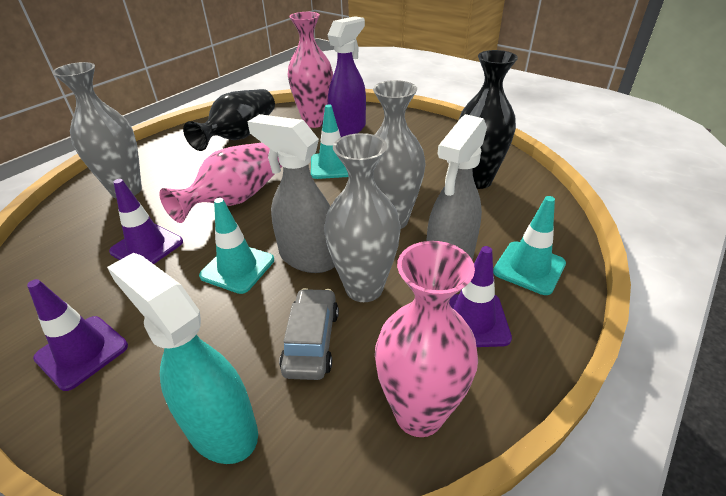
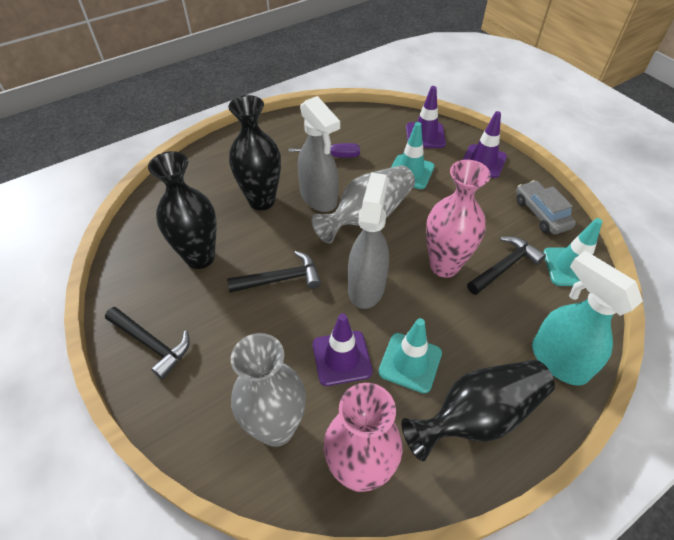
black hammer: 0 -> 3
black vase: 2 -> 3
grey vase: 3 -> 2
pink vase: 3 -> 2
purple screwdriver: 0 -> 1
purple spray bottle: 1 -> 0

